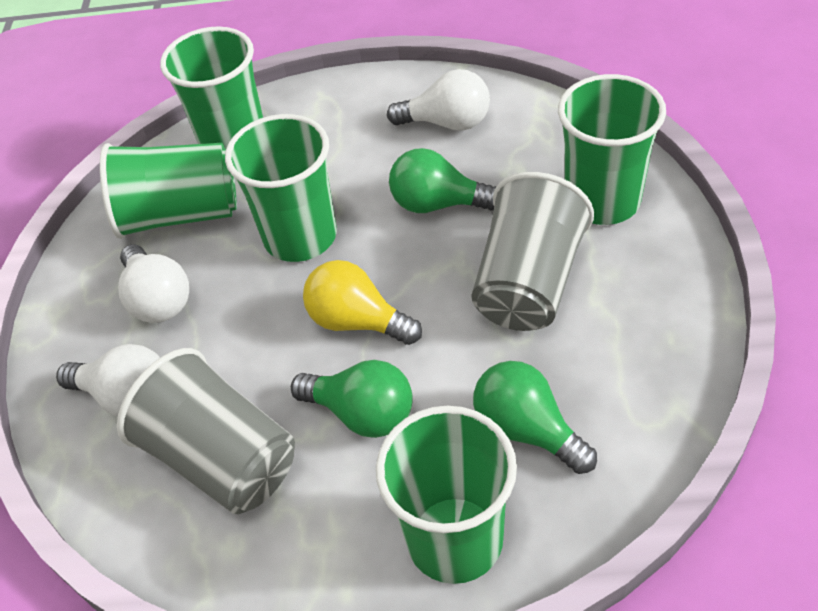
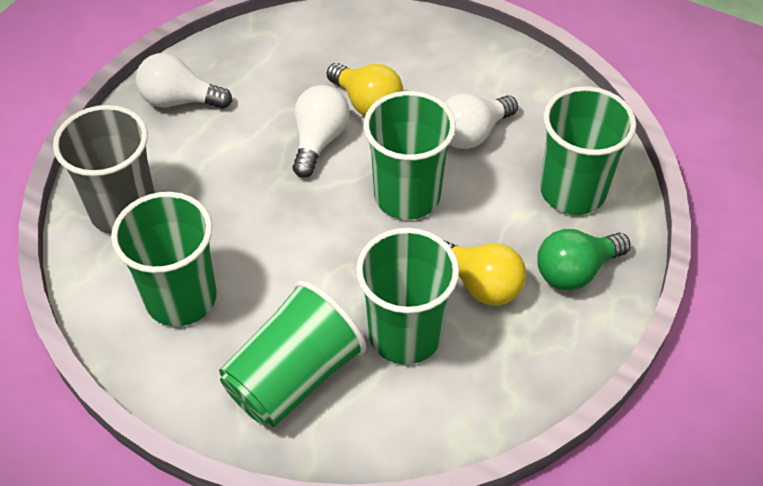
green light bulb: 3 -> 1
grey cup: 2 -> 1
yellow light bulb: 1 -> 2

